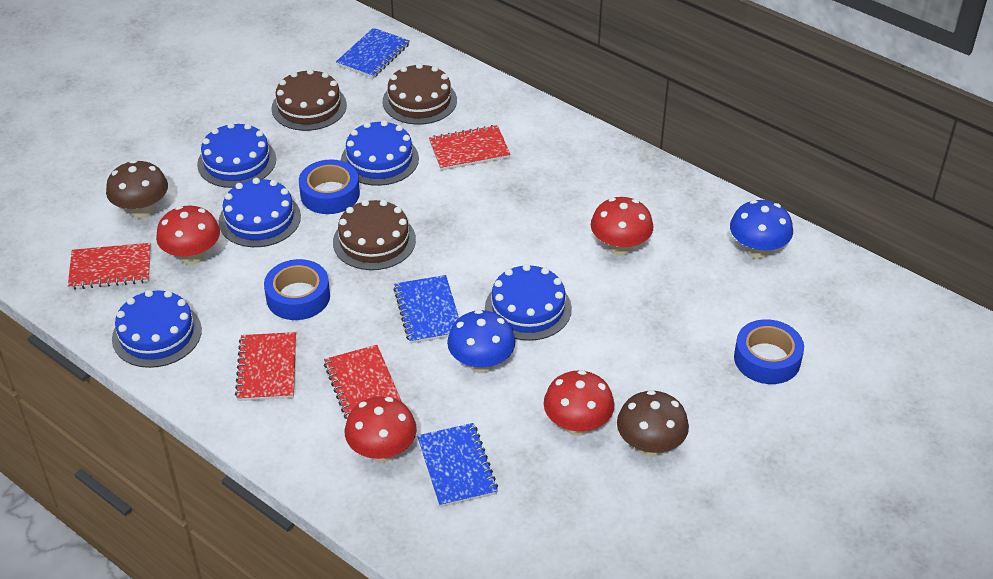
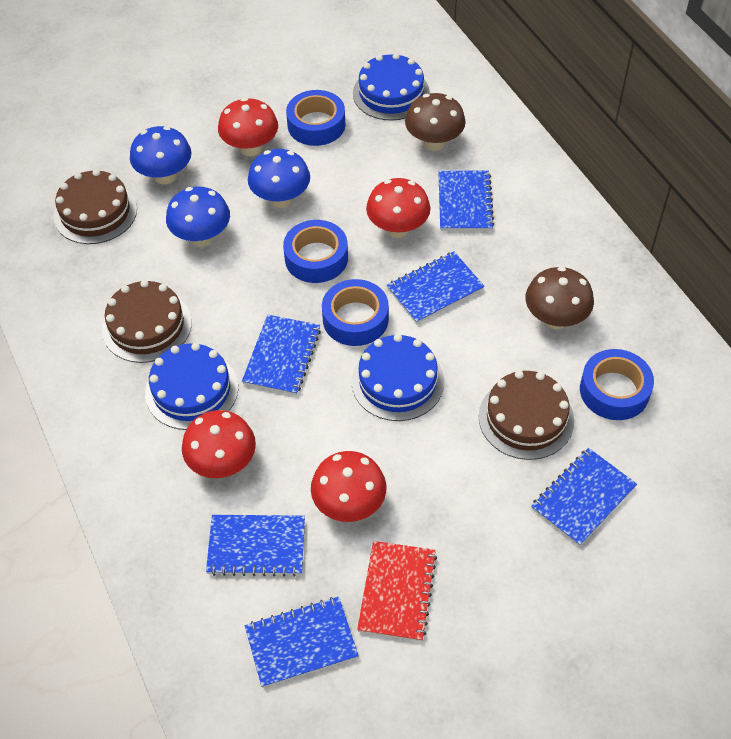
blue cake: 5 -> 3
blue mushroom: 2 -> 3
blue notebook: 3 -> 6
blue tape: 3 -> 4
red notebook: 4 -> 1

